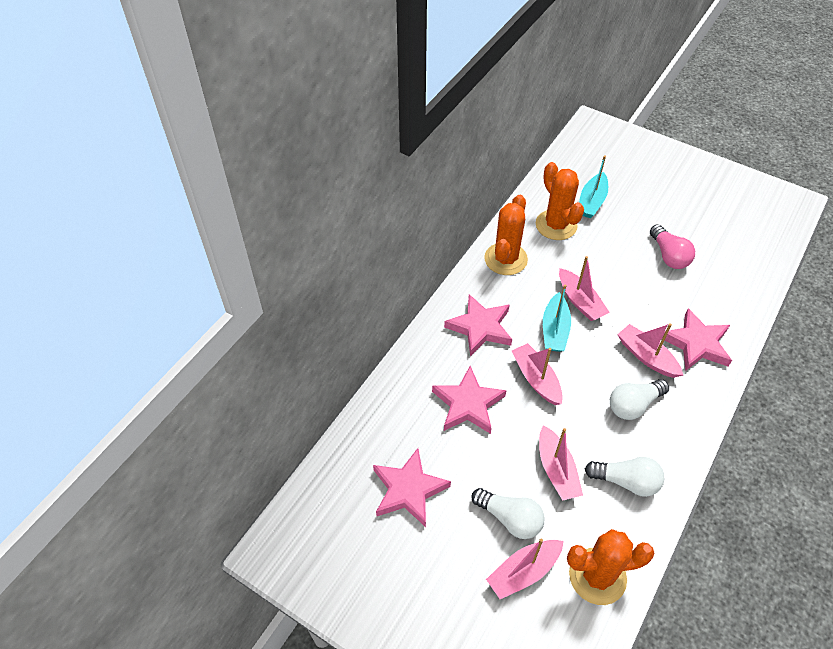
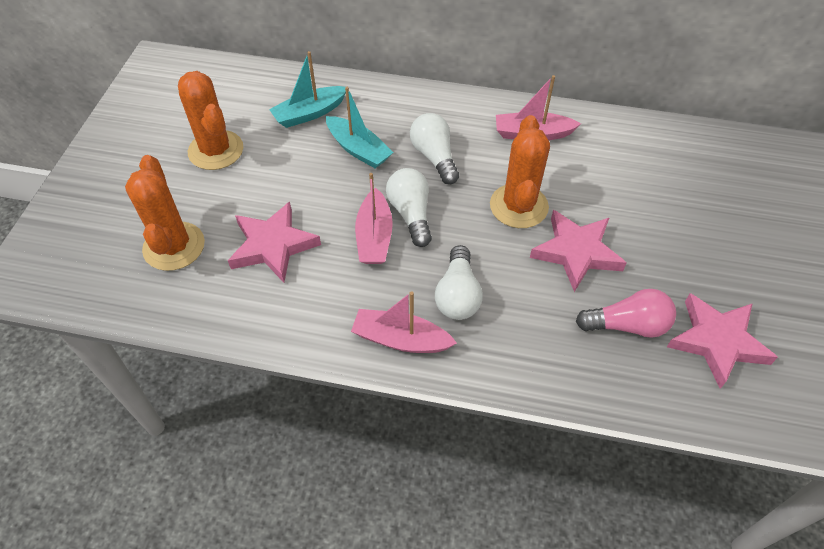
pink boat: 5 -> 3
pink star: 4 -> 3

